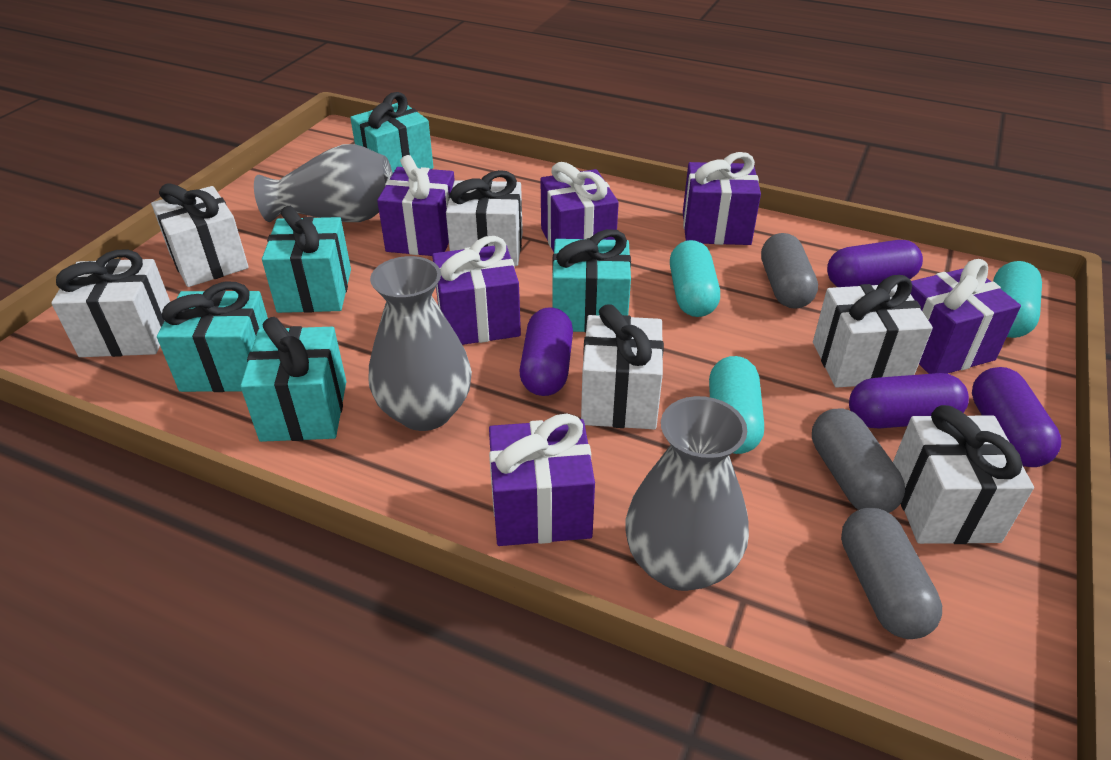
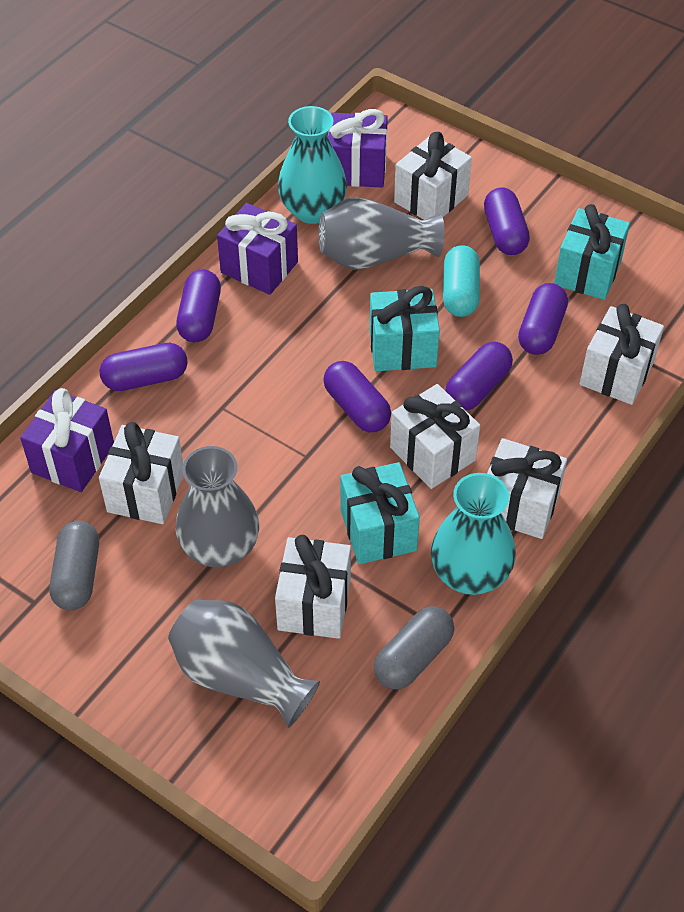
grey capsule: 3 -> 2
purple capsule: 4 -> 6
purple gift: 6 -> 3
turquoise capsule: 3 -> 1
turquoise gift: 5 -> 3
turquoise vase: 0 -> 2

